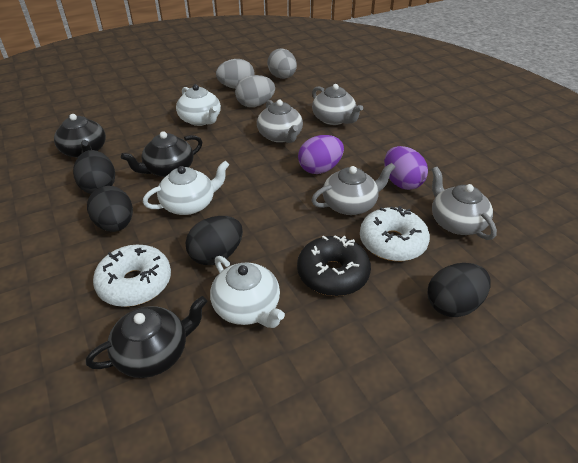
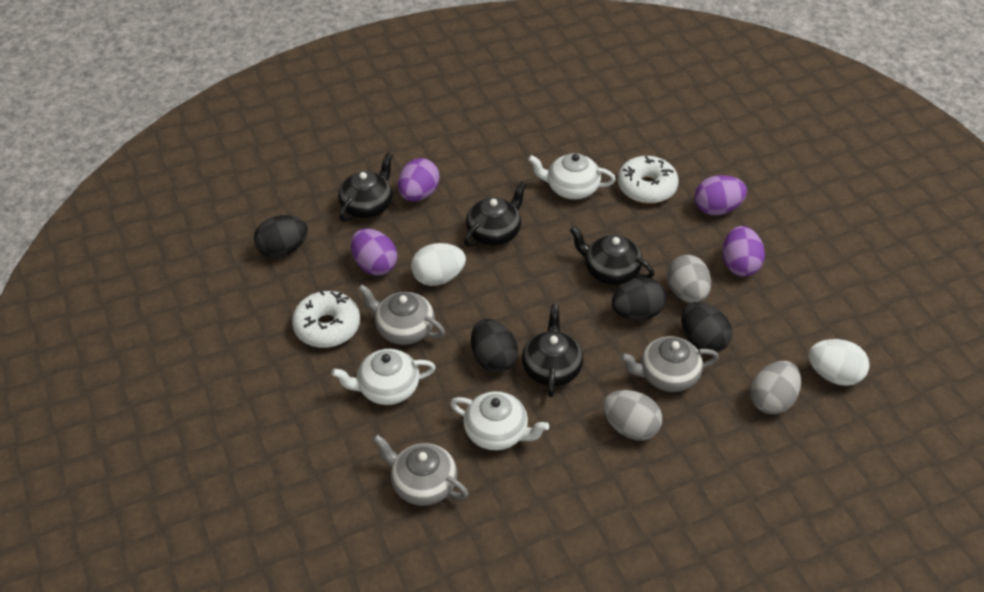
black donut: 1 -> 0
black teapot: 3 -> 4
grey teapot: 4 -> 3
purple egg: 2 -> 4
white egg: 0 -> 2

